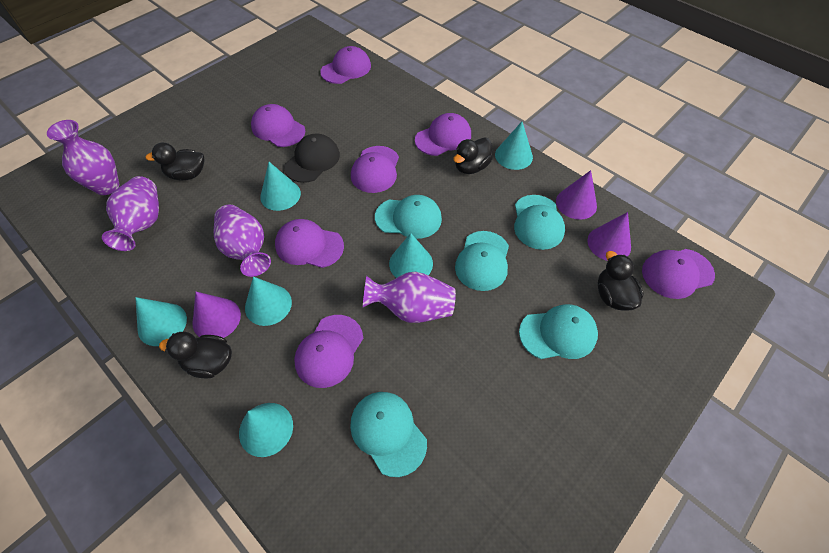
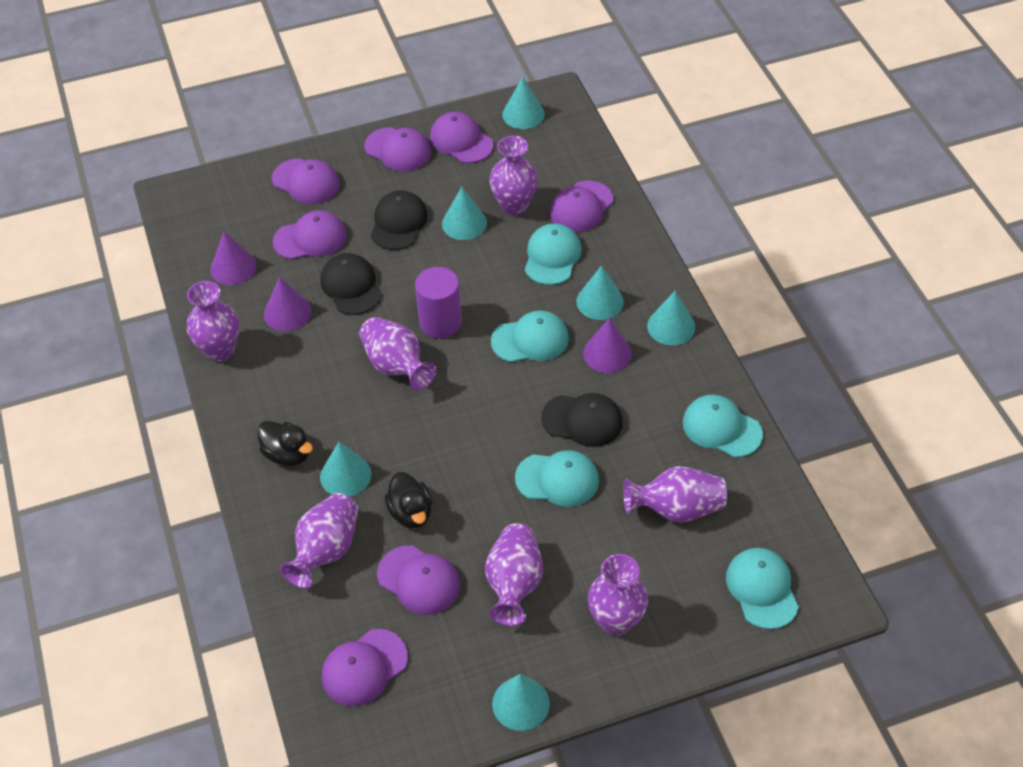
black cap: 1 -> 3
black duck: 4 -> 2
purple cylinder: 0 -> 1
purple vase: 4 -> 7

